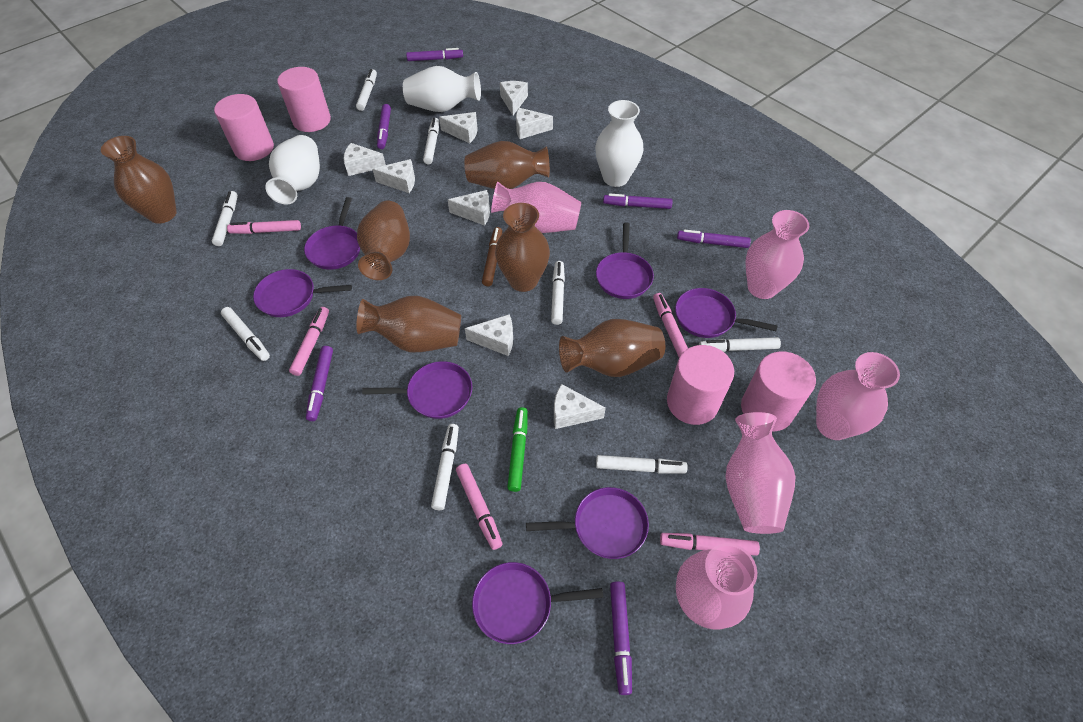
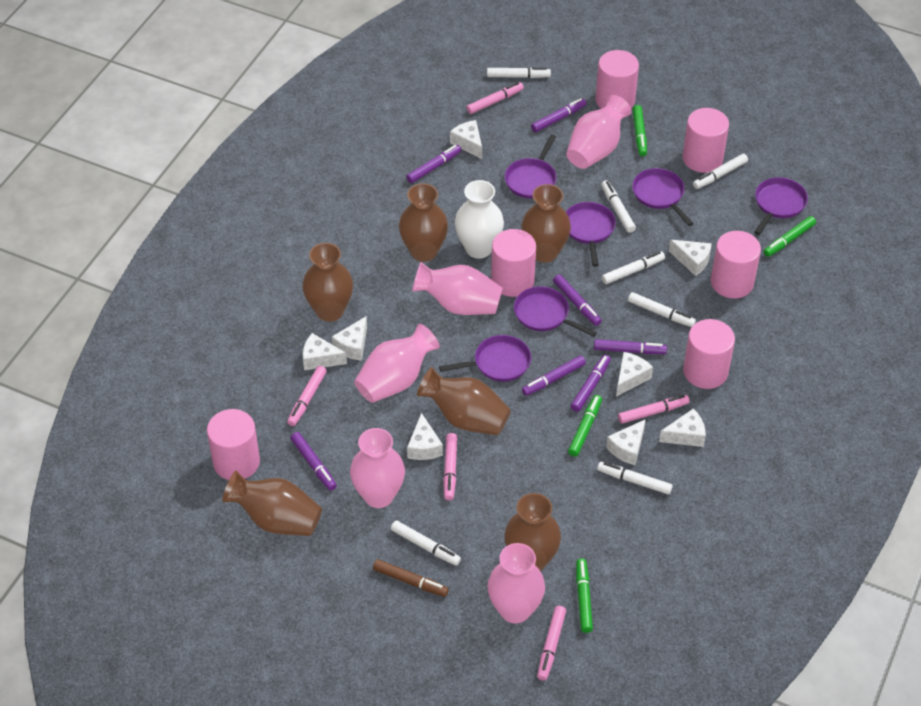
green marker: 1 -> 4
pink cylinder: 4 -> 6
purple marker: 6 -> 7
purple pan: 7 -> 6
white marker: 8 -> 7
white vase: 3 -> 1

